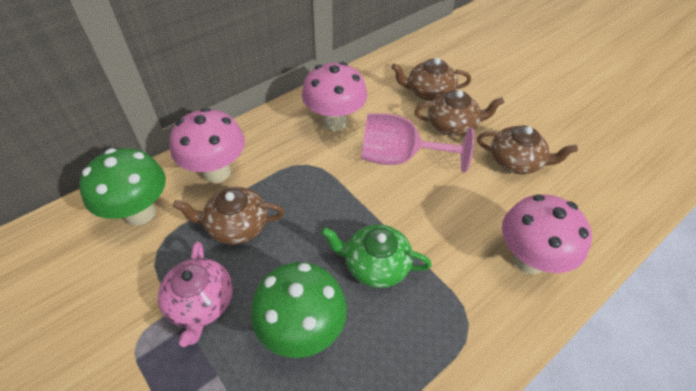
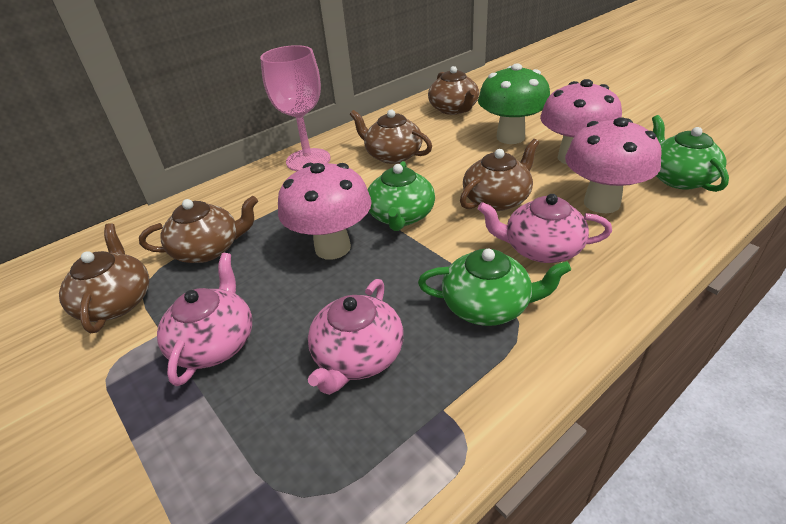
brown teapot: 4 -> 5
green mushroom: 2 -> 1
green teapot: 1 -> 3
pink teapot: 1 -> 3

